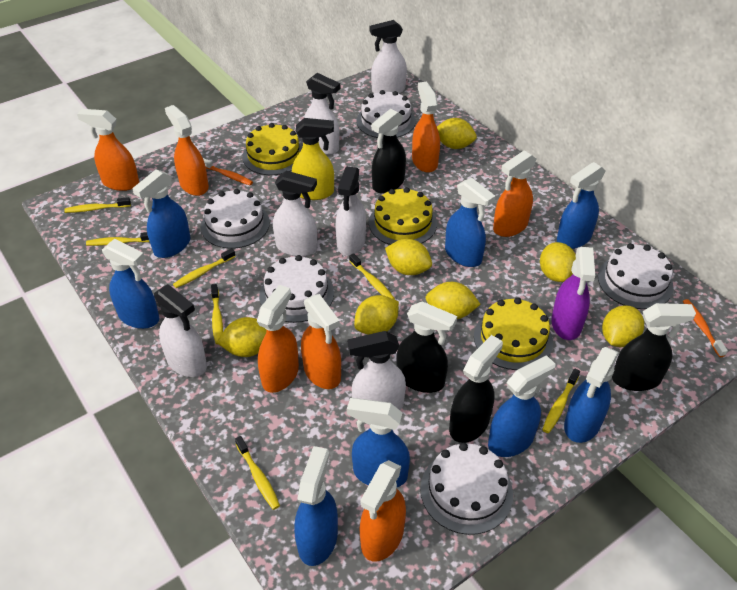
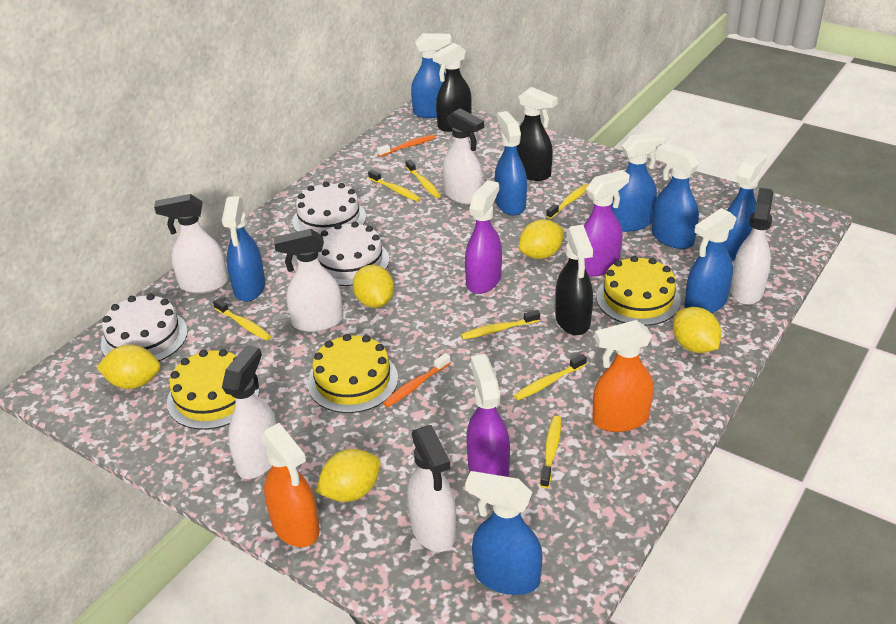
black spray bottle: 4 -> 3
orange spray bottle: 7 -> 2
purple spray bottle: 1 -> 3
white cake: 5 -> 3
yellow lemon: 7 -> 5
yellow spray bottle: 1 -> 0

